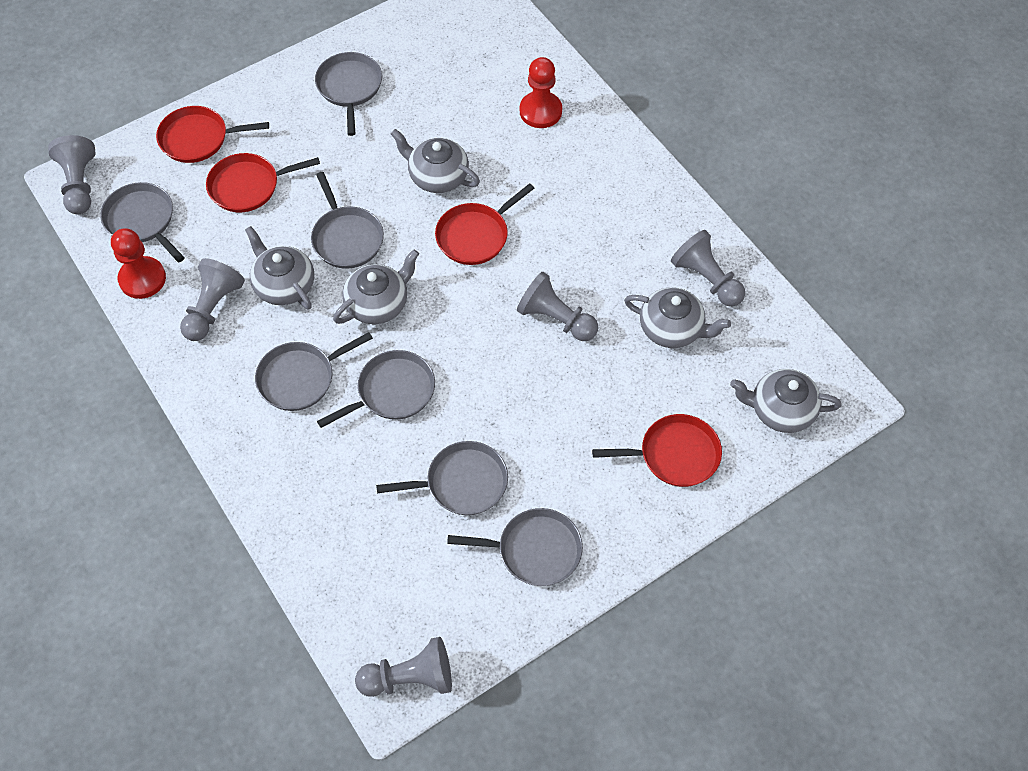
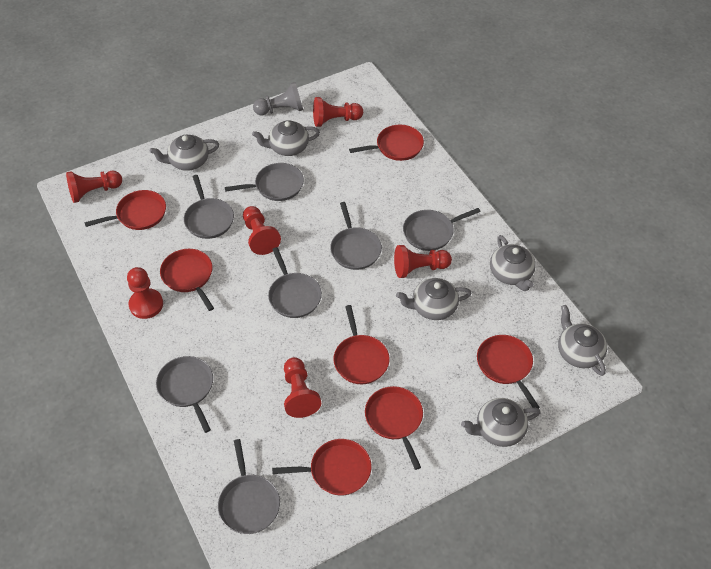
grey pawn: 5 -> 1
grey teapot: 5 -> 6
red pan: 4 -> 7
red pawn: 2 -> 6

